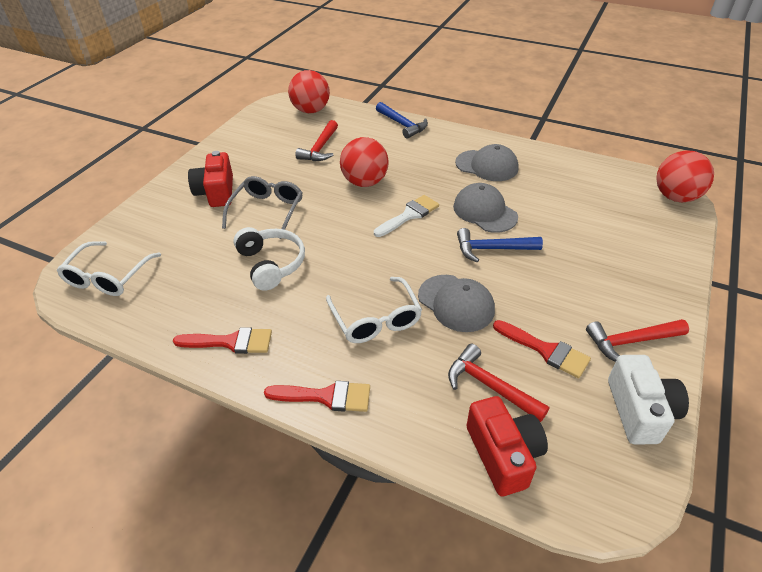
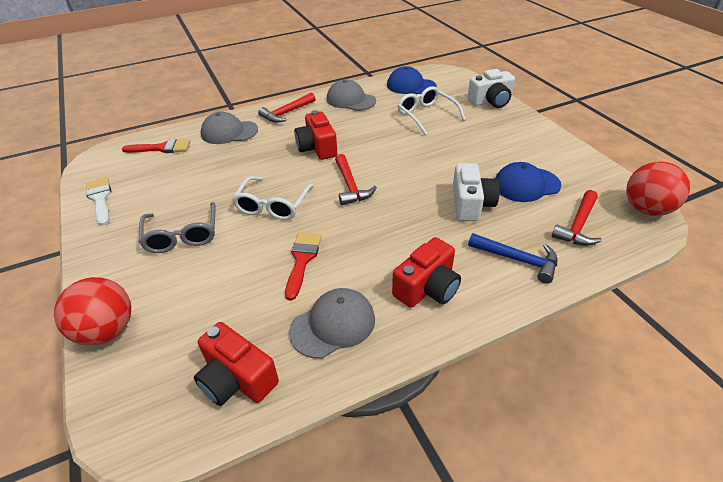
blue cap: 0 -> 2
blue hammer: 2 -> 1
red ball: 3 -> 2
red brush: 3 -> 2
red camera: 2 -> 3
white camera: 1 -> 2
white headphones: 1 -> 0

